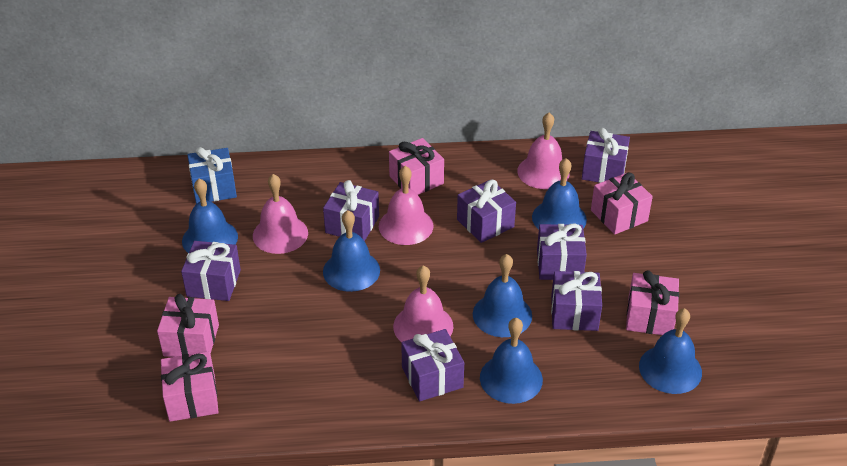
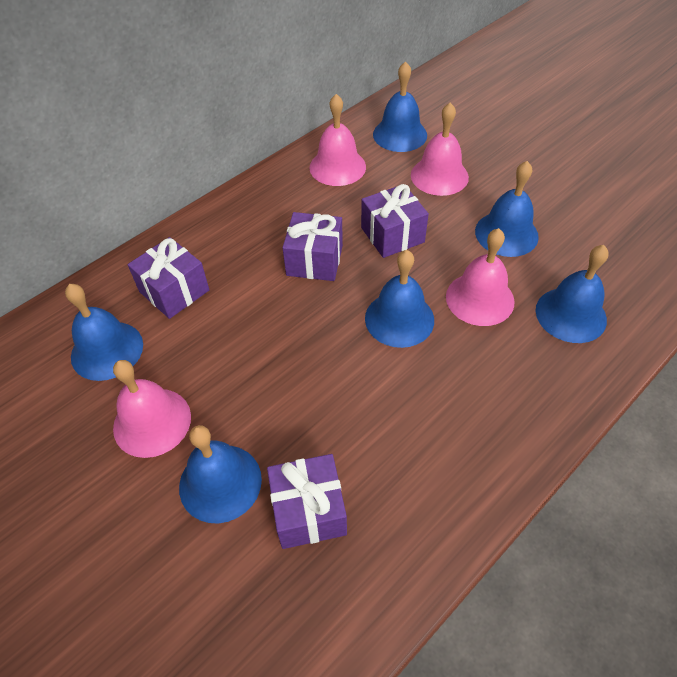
blue gift: 1 -> 0
pink gift: 5 -> 0
purple gift: 7 -> 4

